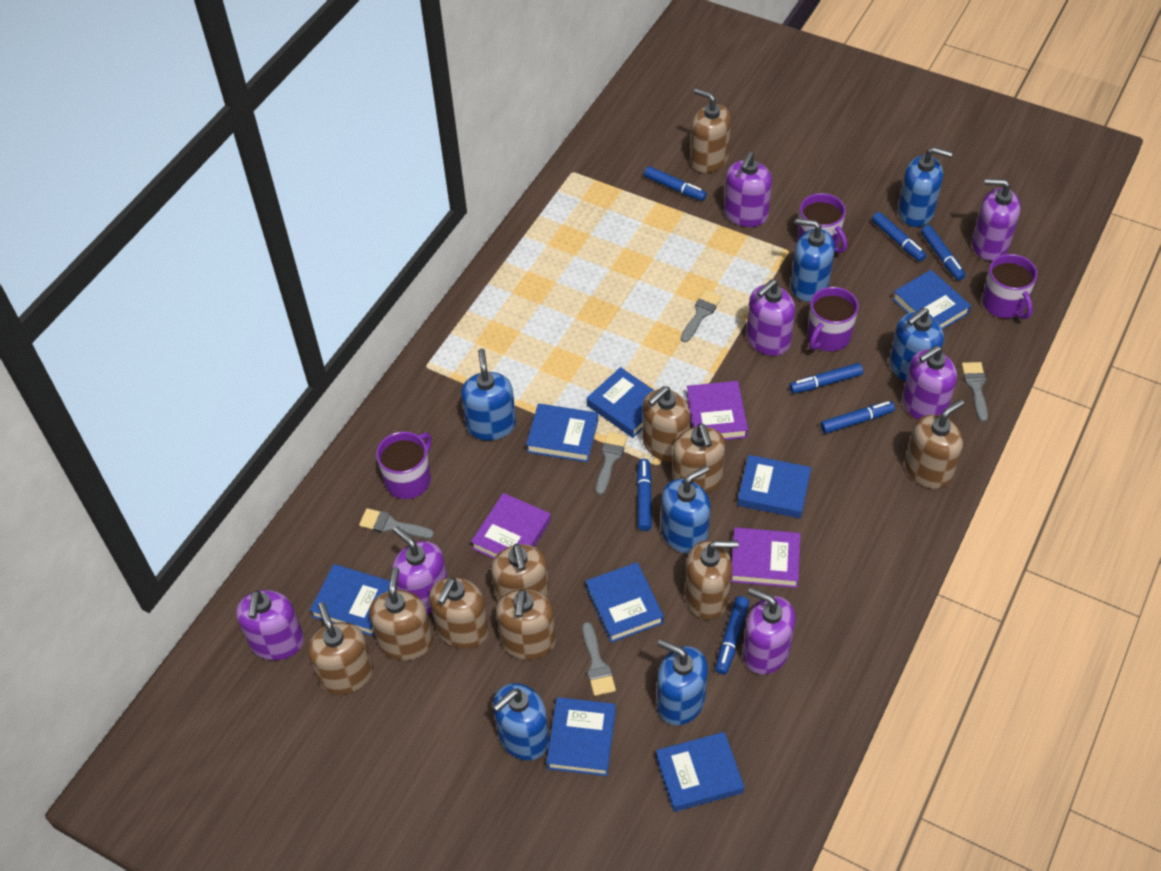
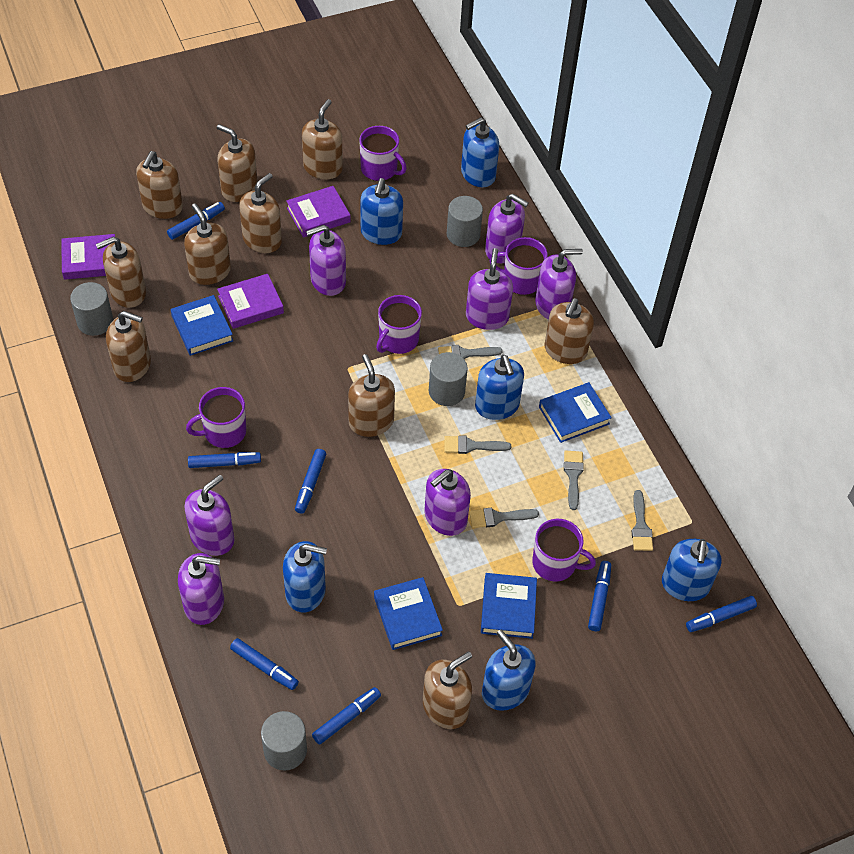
blue book: 8 -> 4
blue soap dispenser: 7 -> 6
grey cylinder: 0 -> 4
purple mug: 4 -> 5

